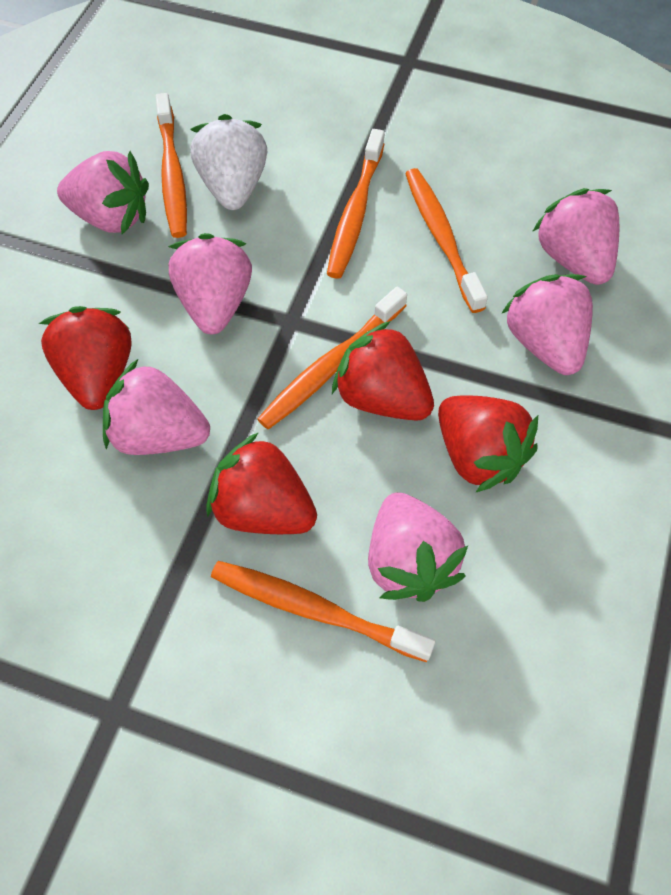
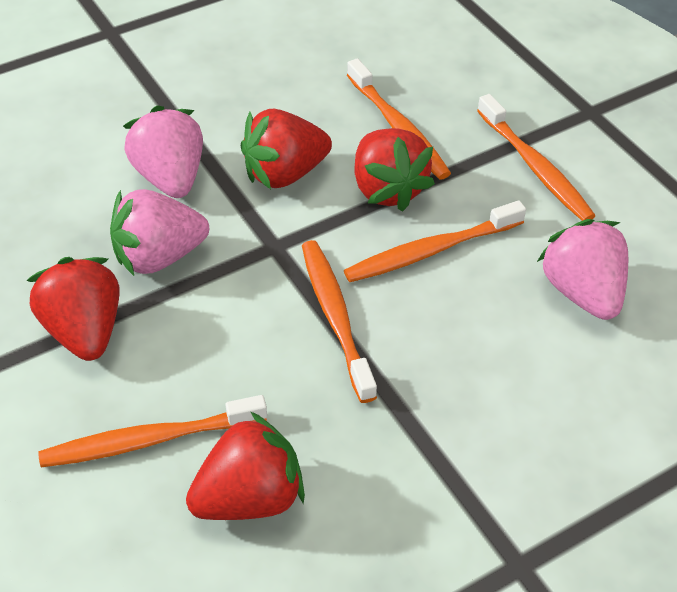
pink strawberry: 6 -> 3
white strawberry: 1 -> 0

